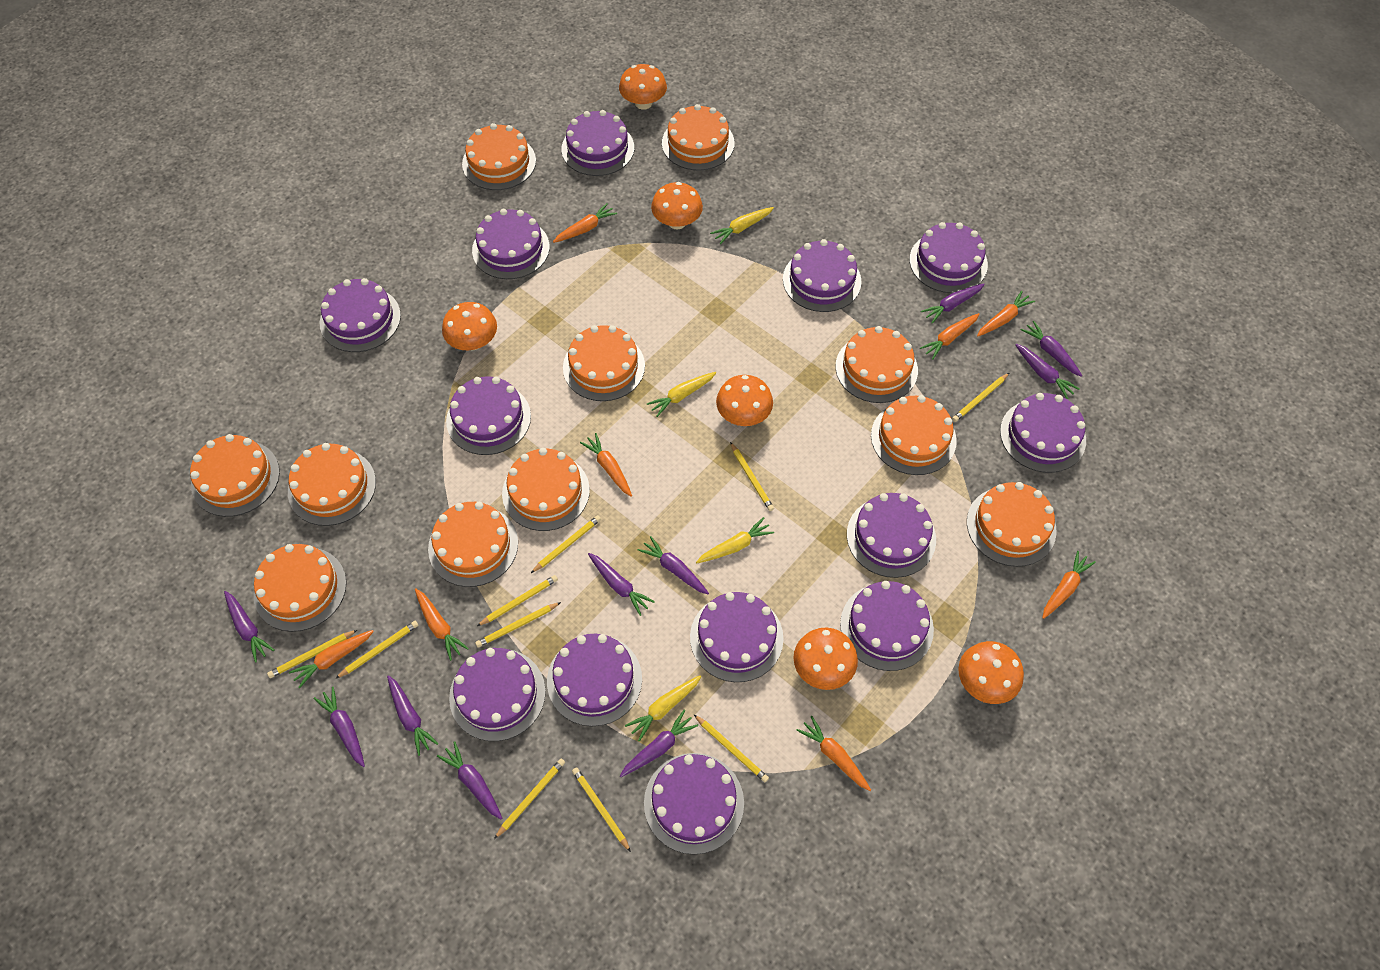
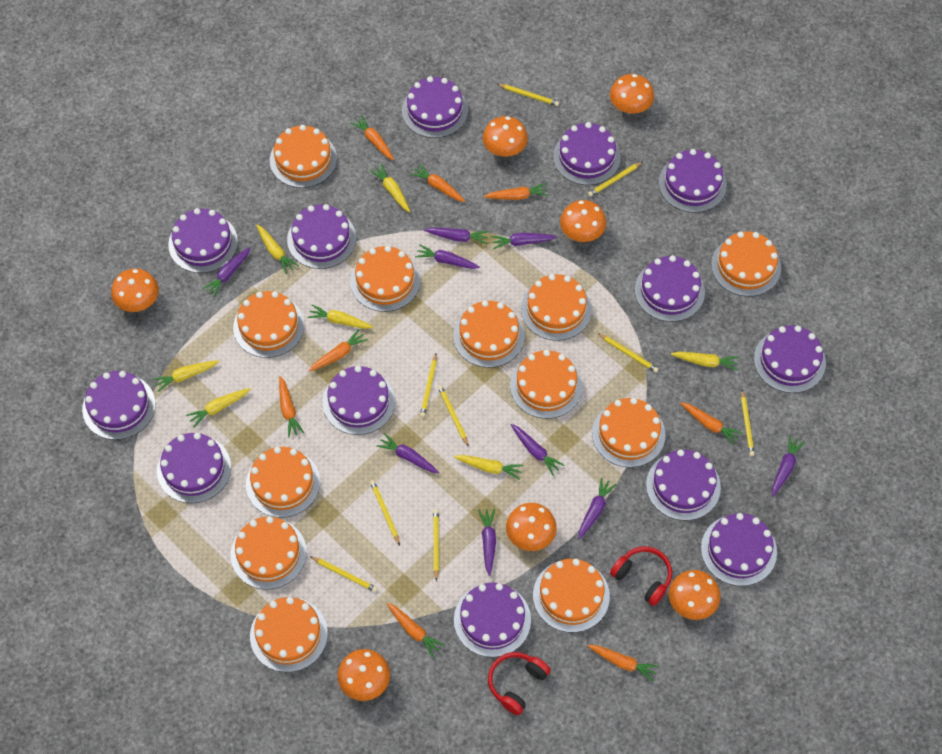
orange cake: 11 -> 12
orange mushroom: 6 -> 7
purple carrot: 10 -> 9
red headphones: 0 -> 2
yellow carrot: 4 -> 7
yellow pencil: 10 -> 9

